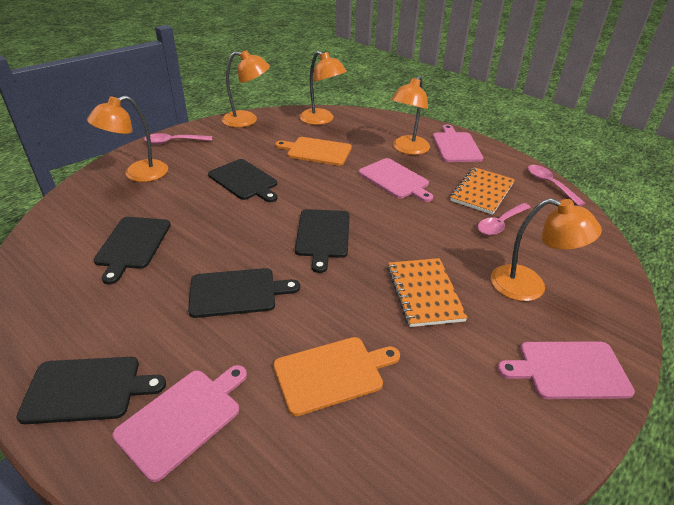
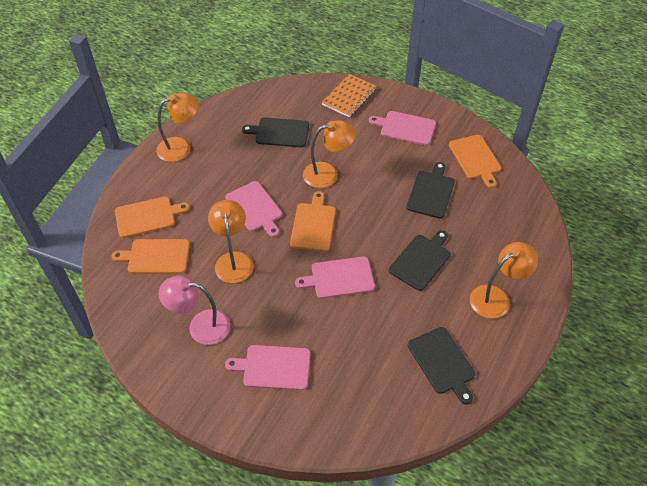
black cutting board: 5 -> 4
orange cutting board: 2 -> 4
orange lamp: 5 -> 4
orange notebook: 2 -> 1
pink lamp: 0 -> 1
pink spoon: 3 -> 0

